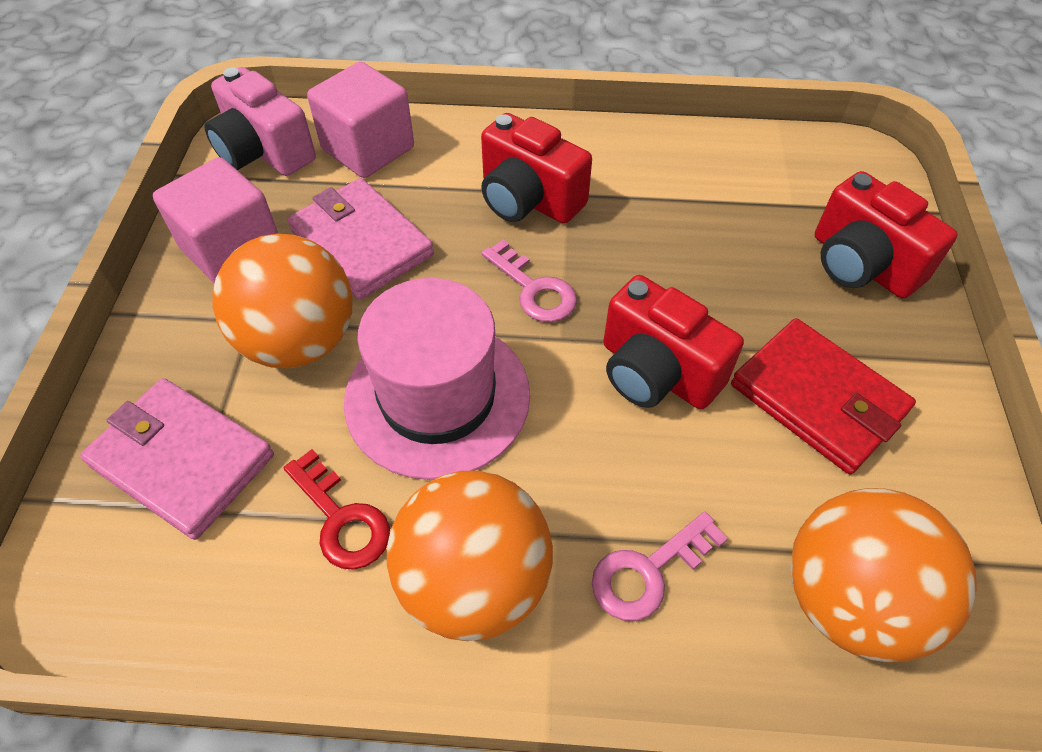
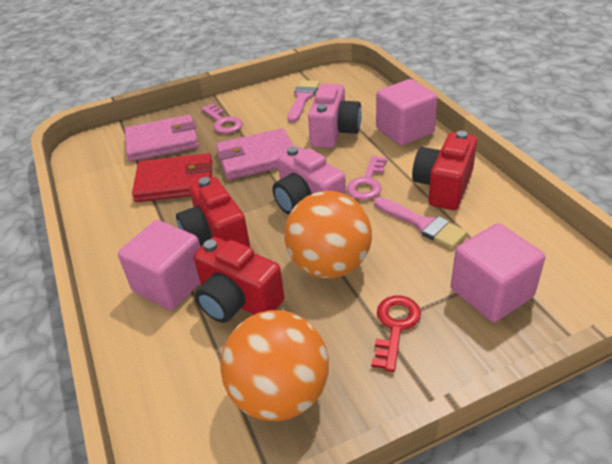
orange ball: 3 -> 2
pink brush: 0 -> 2
pink camera: 1 -> 2
pink cube: 2 -> 3
pink hat: 1 -> 0

